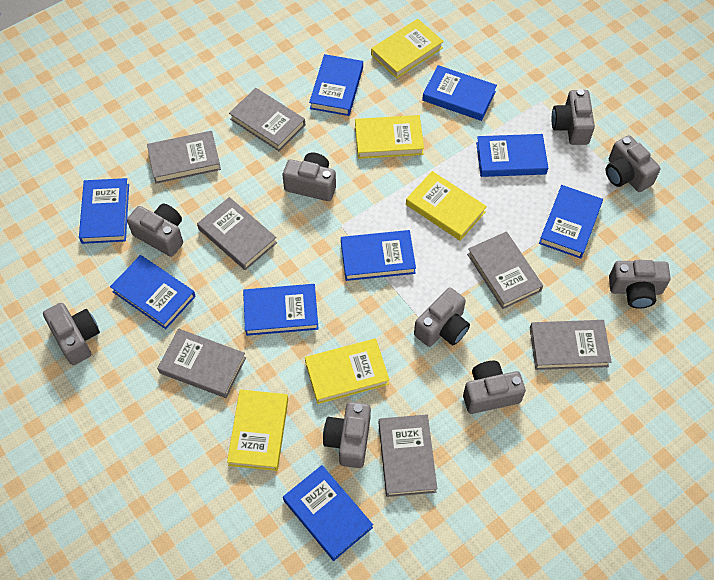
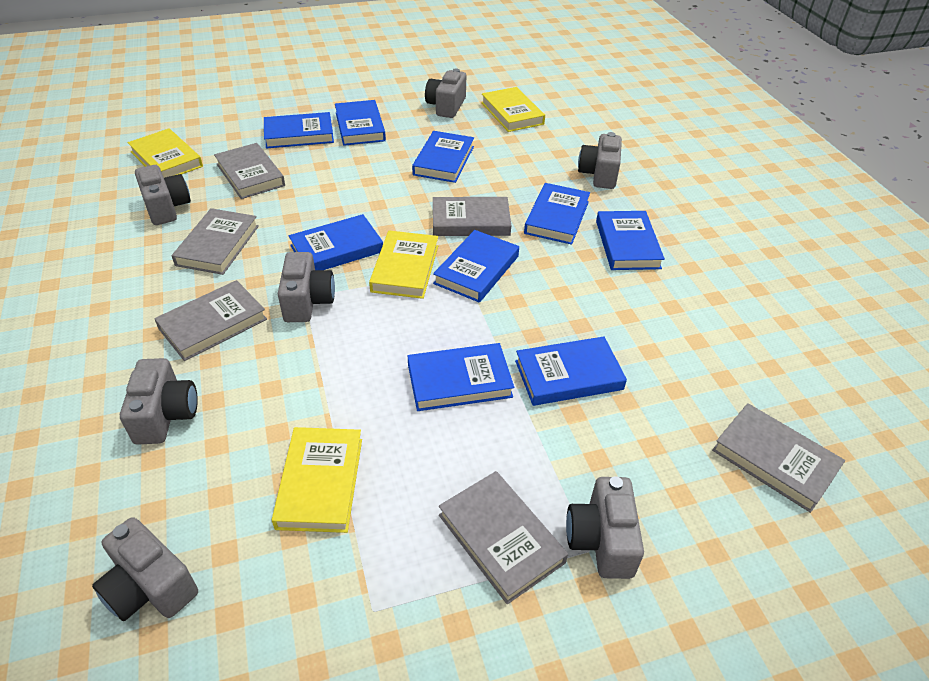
grey book: 7 -> 6
grey camera: 9 -> 7
yellow book: 5 -> 4

